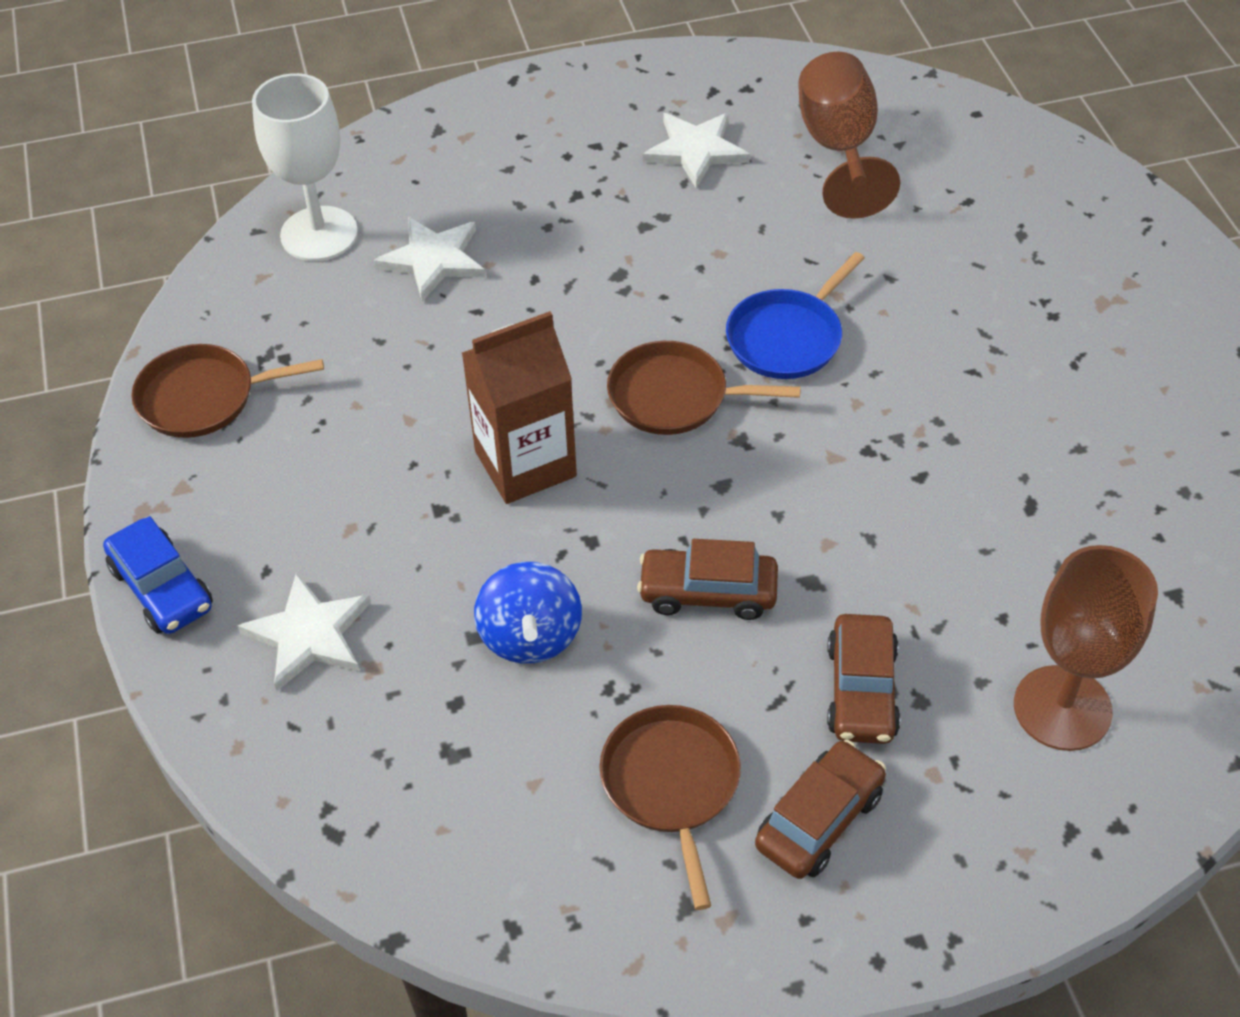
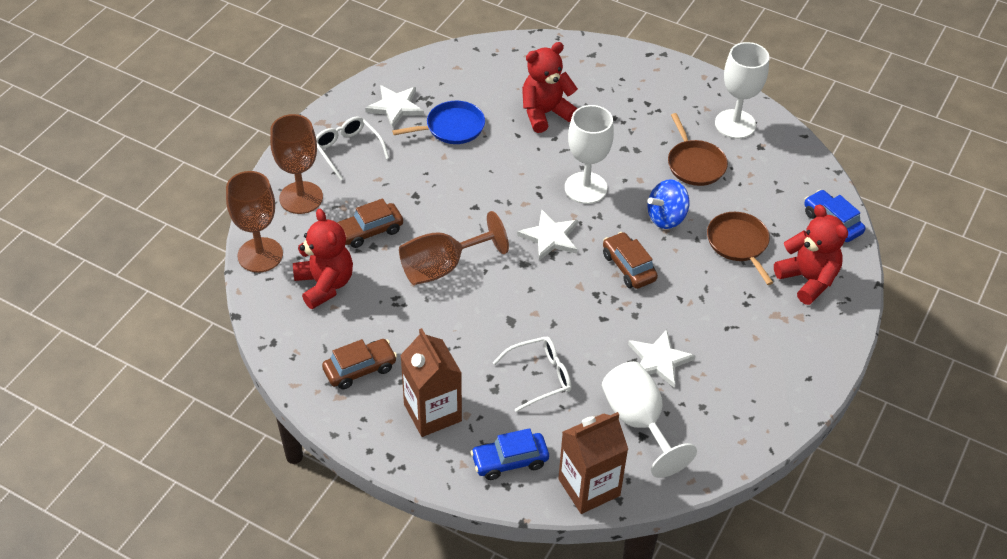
blue car: 1 -> 2
brown carton: 1 -> 2
brown goblet: 2 -> 3
brown pan: 3 -> 2
red teddy bear: 0 -> 3
white glasses: 0 -> 2
white goblet: 1 -> 3

